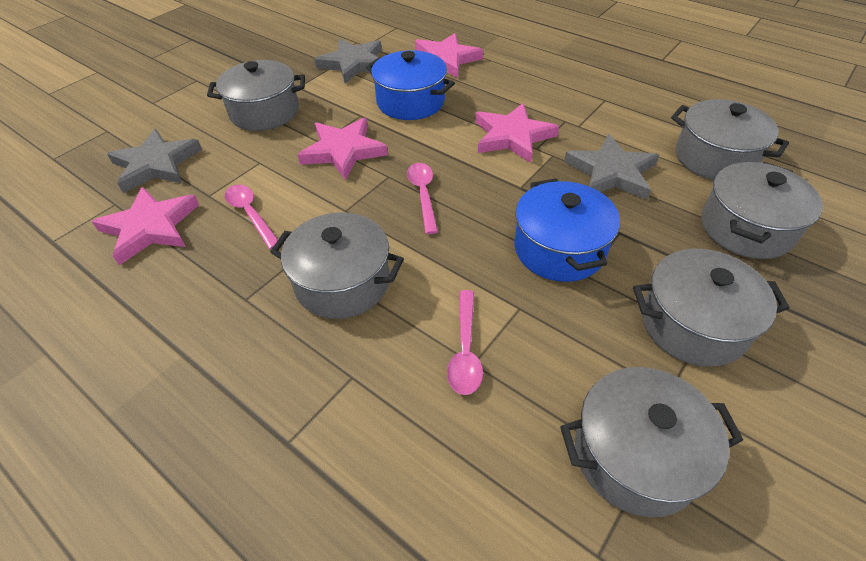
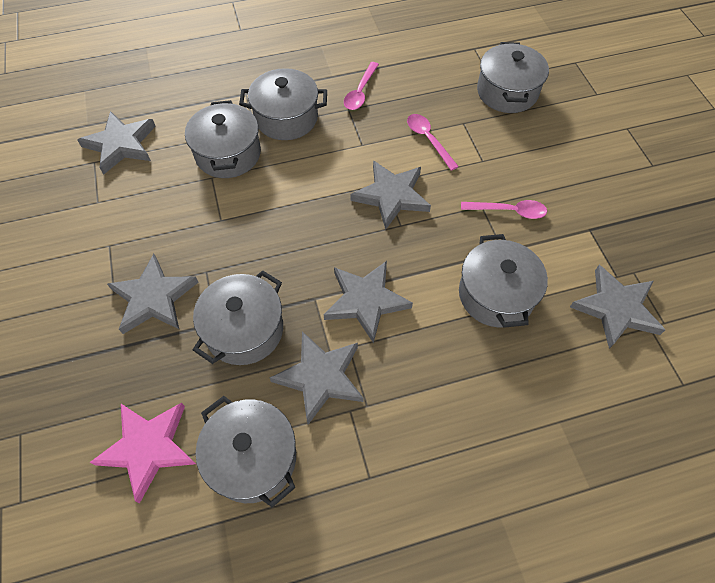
blue pot: 2 -> 0
grey star: 3 -> 6
pink star: 4 -> 1

